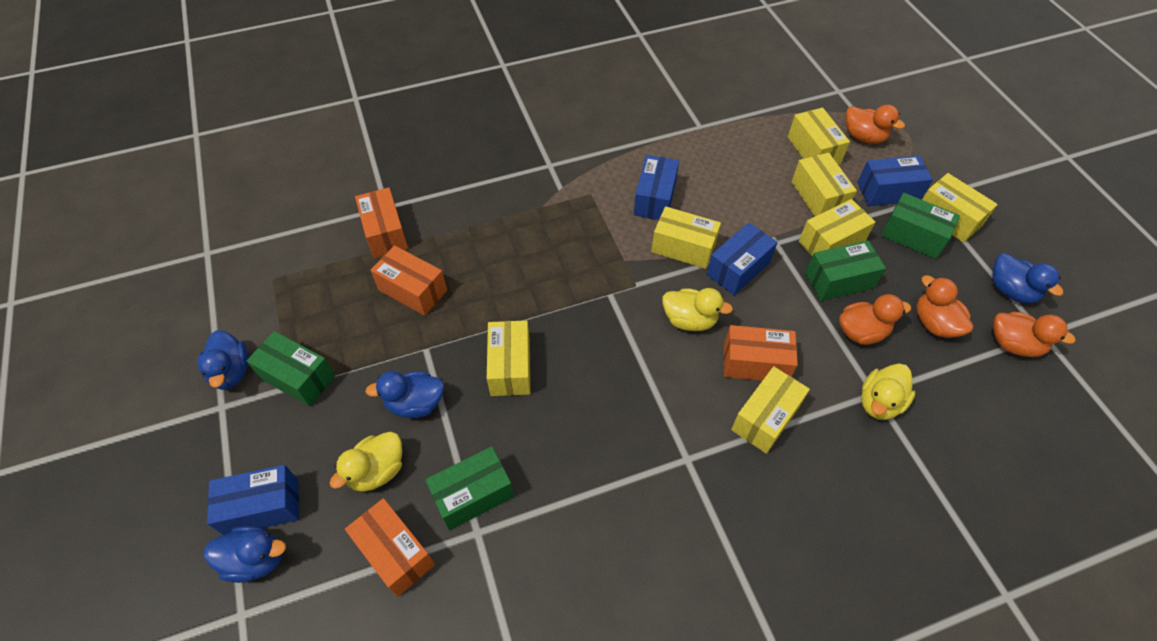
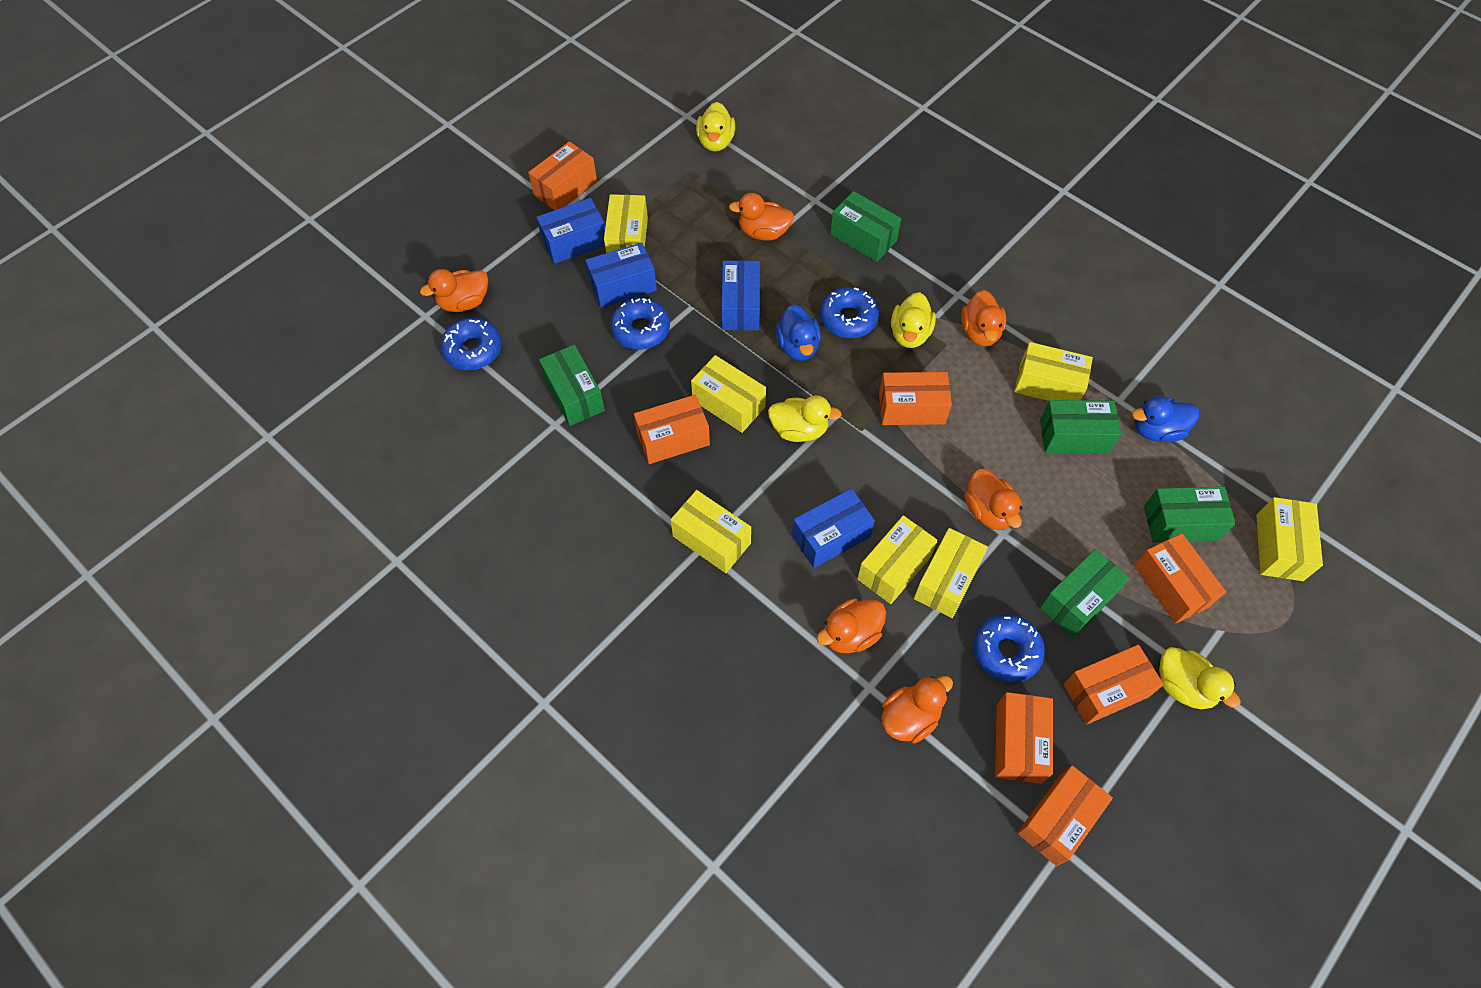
blue donut: 0 -> 4
blue duck: 4 -> 2
green box: 4 -> 5
orange box: 4 -> 7
orange duck: 4 -> 6
yellow duck: 3 -> 4

